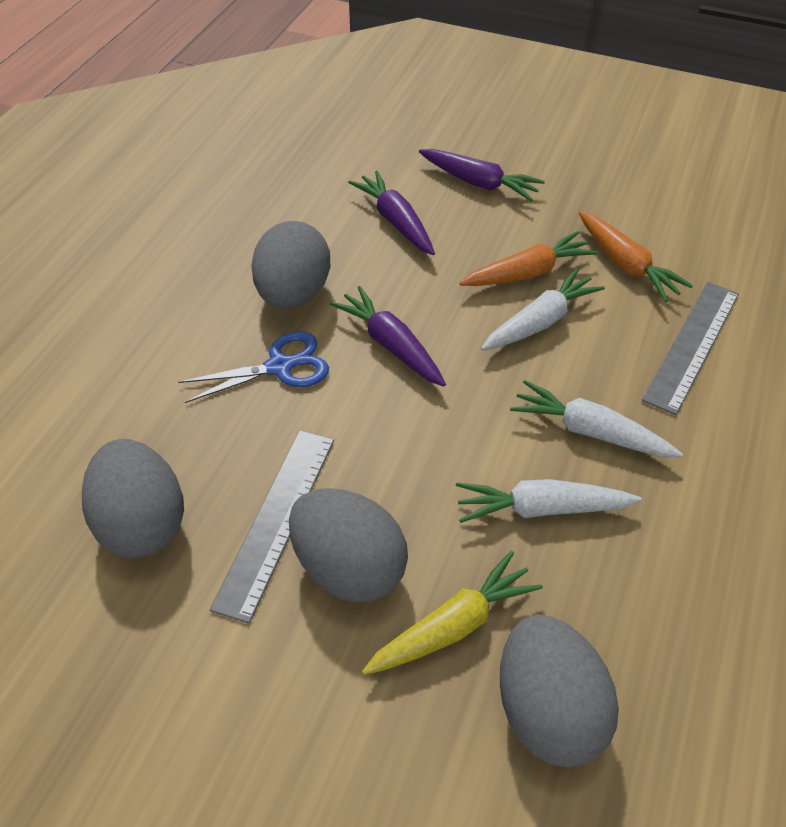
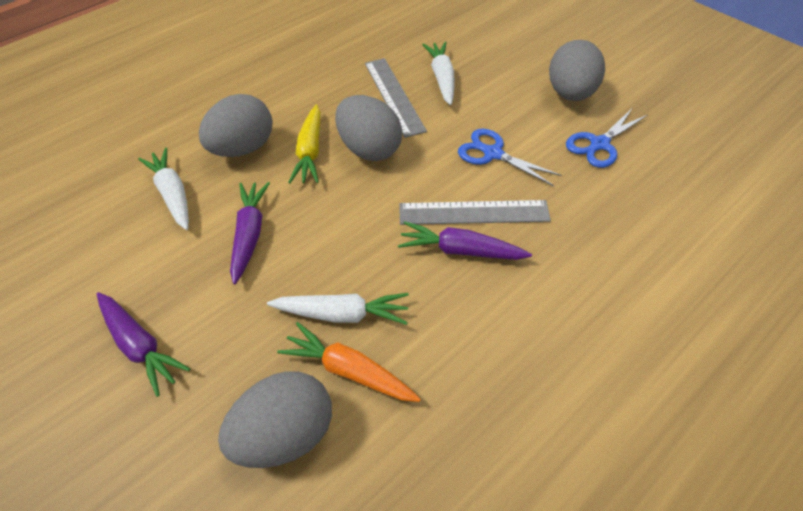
blue scissors: 1 -> 2
orange carrot: 2 -> 1

